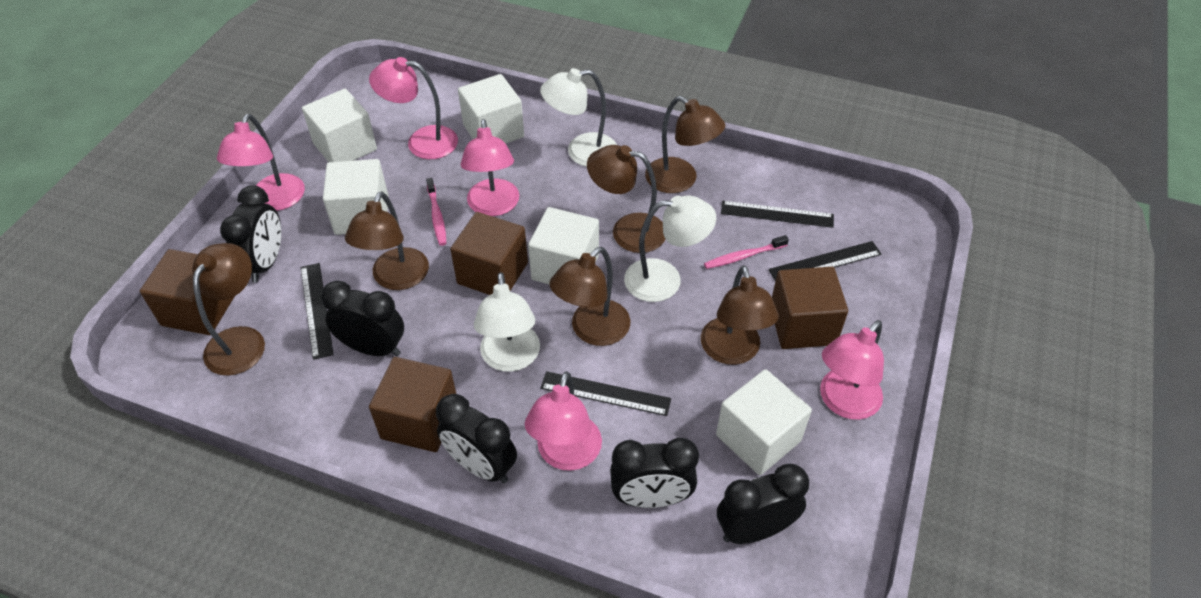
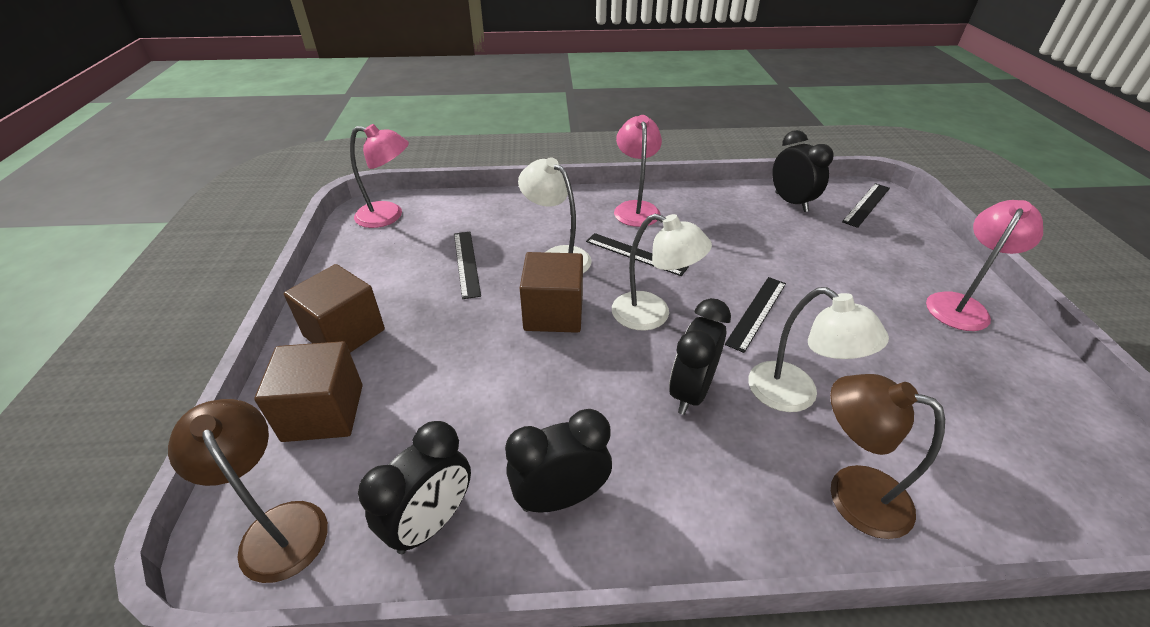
black clock: 5 -> 4
brown cube: 4 -> 3
brown lamp: 6 -> 2
pink lamp: 5 -> 3
pink toothbrush: 2 -> 0
white cube: 5 -> 0

